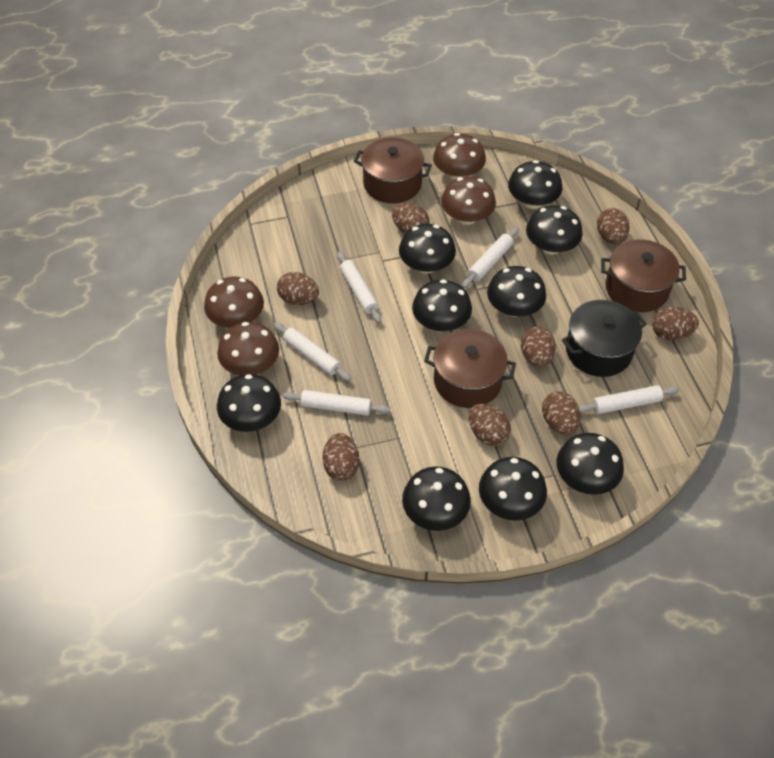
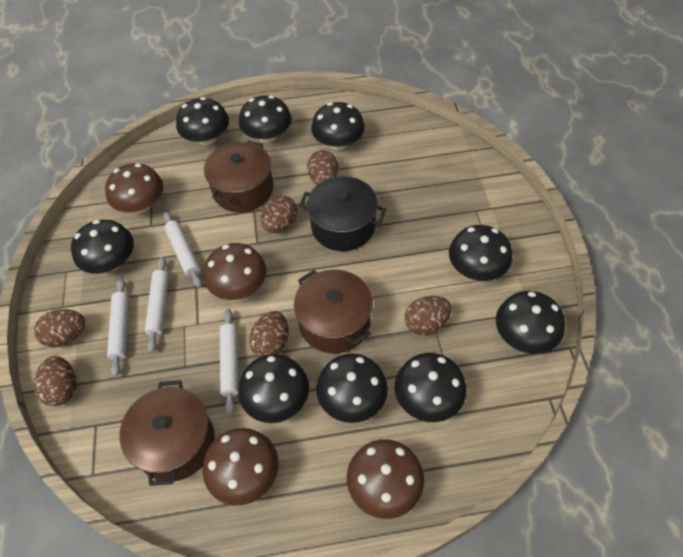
brown egg: 8 -> 6
white rolling pin: 5 -> 4

